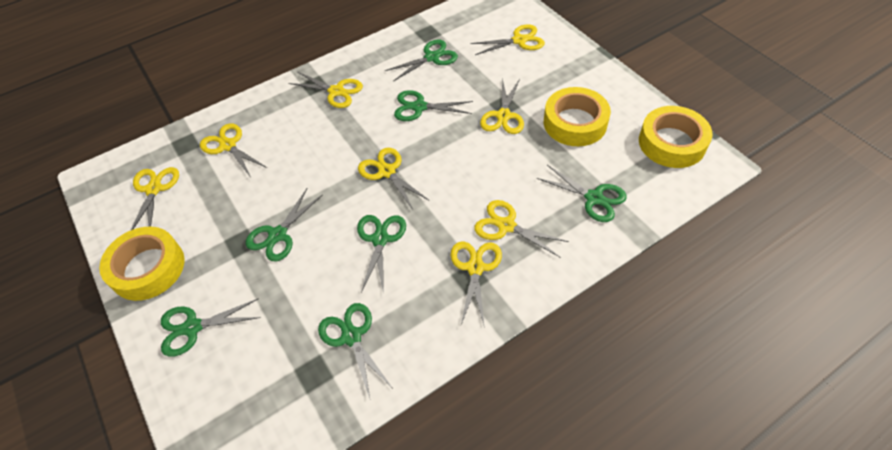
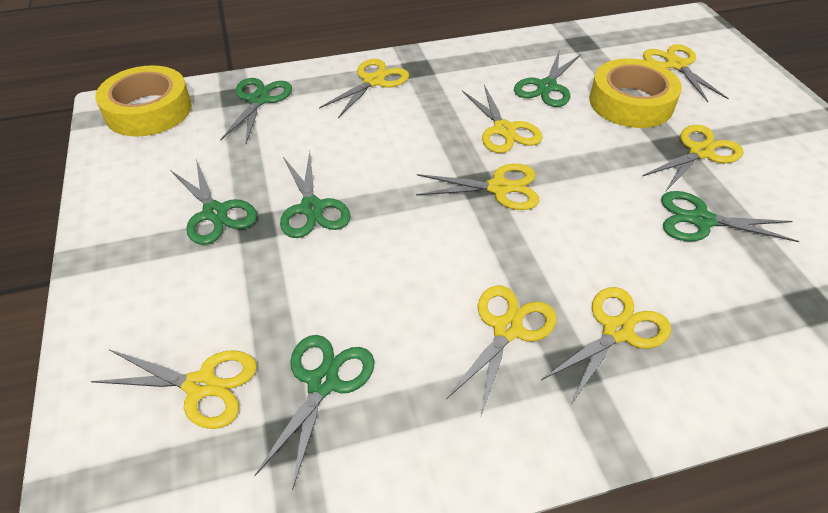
green scissors: 7 -> 6
yellow tape: 3 -> 2

